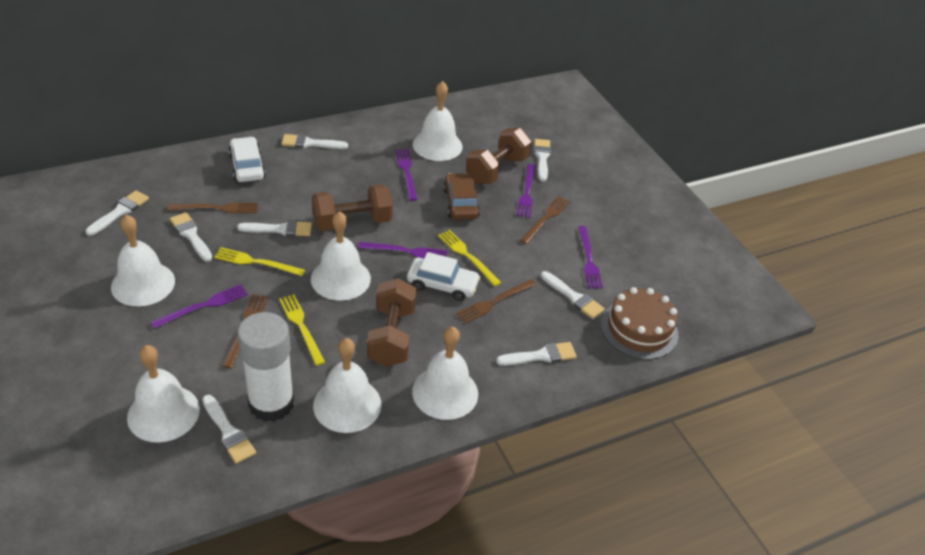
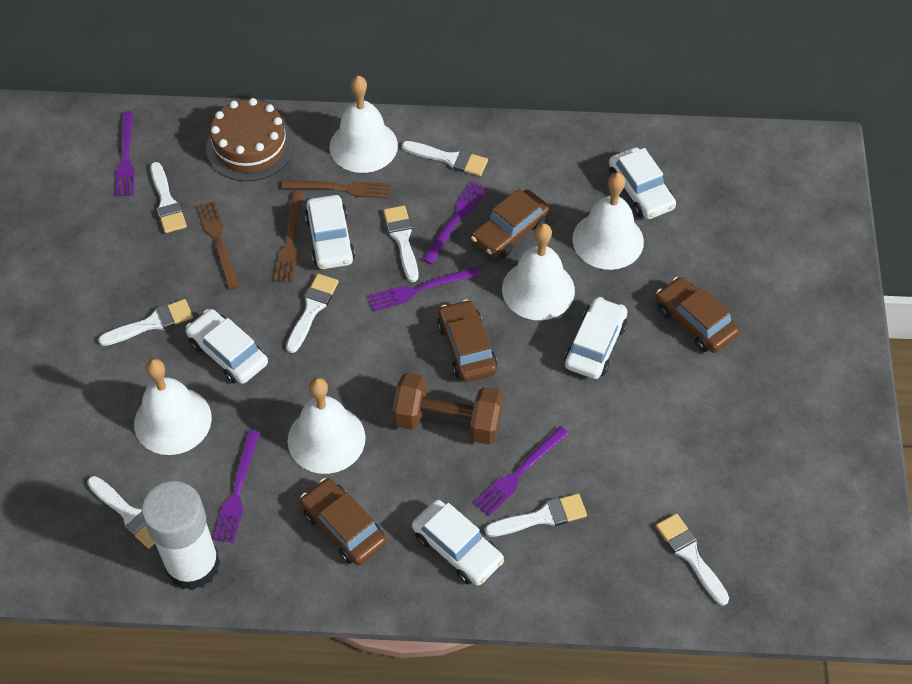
brown car: 1 -> 4
brown dumbbell: 3 -> 1
brown fork: 4 -> 3
white bell: 6 -> 5
white car: 2 -> 5
yellow fork: 3 -> 0

